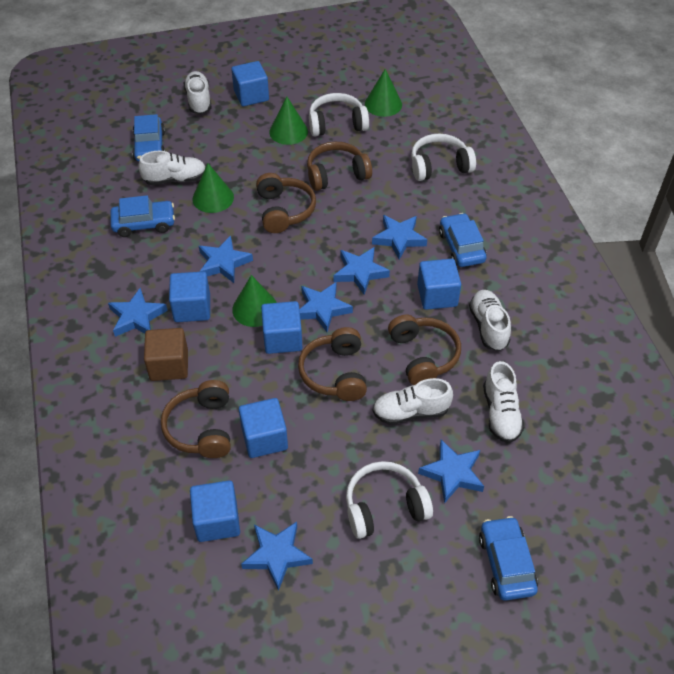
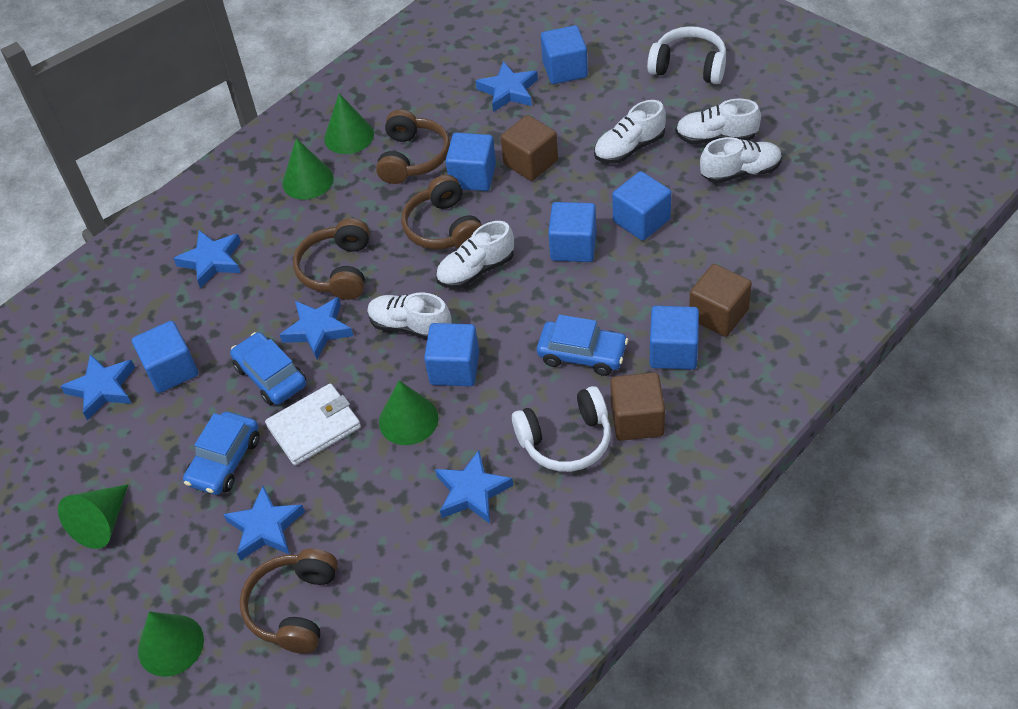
blue car: 4 -> 3
blue cube: 6 -> 7
blue star: 7 -> 6
brown cube: 1 -> 3
brown headphones: 5 -> 4
green cone: 4 -> 5
white headphones: 3 -> 2
white wallet: 0 -> 1

